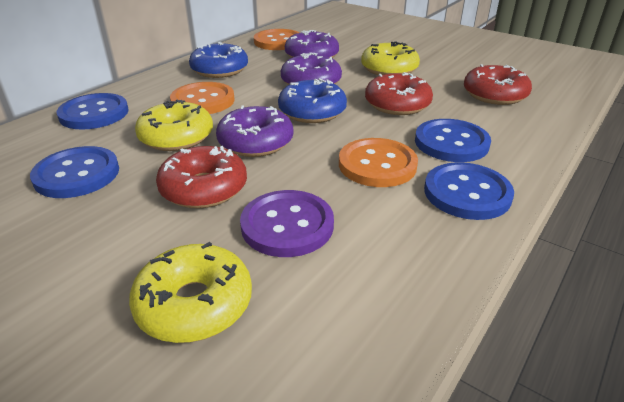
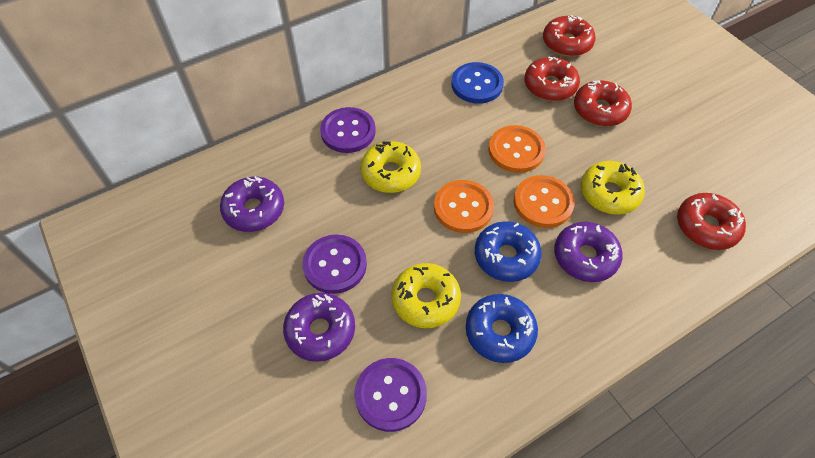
blue button: 4 -> 1
purple button: 1 -> 3
red donut: 3 -> 4

